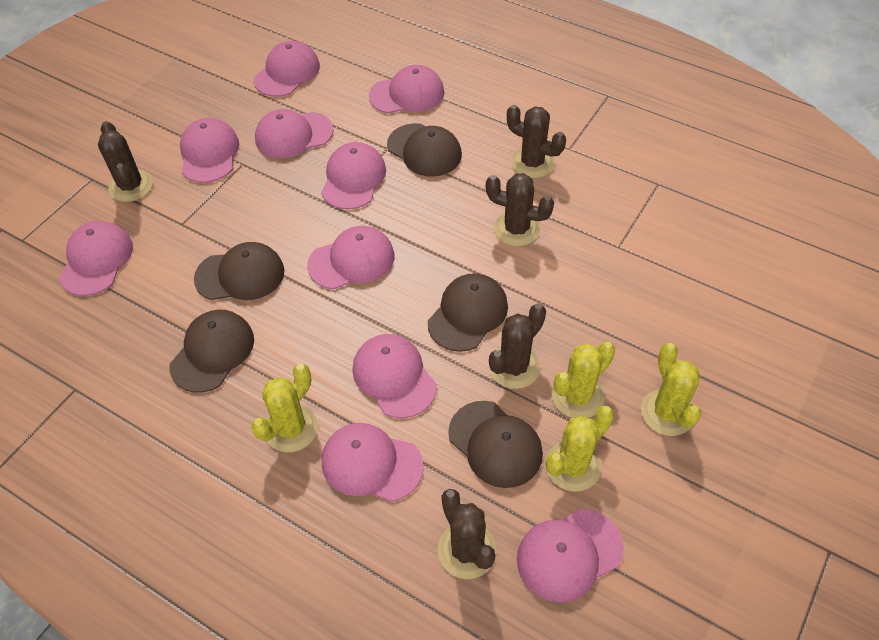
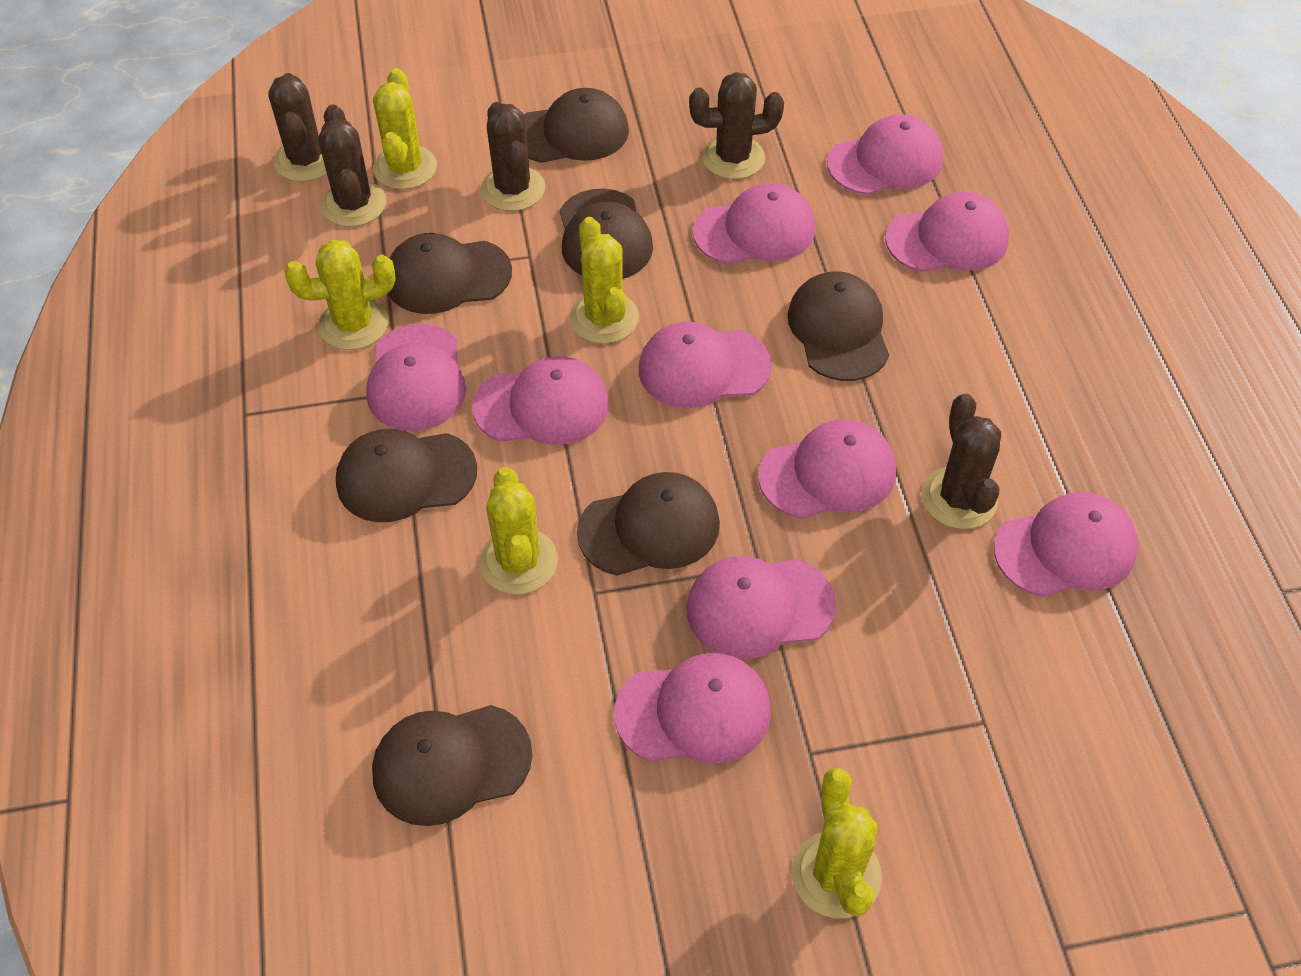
brown cap: 5 -> 7
yellow cactus: 4 -> 5

